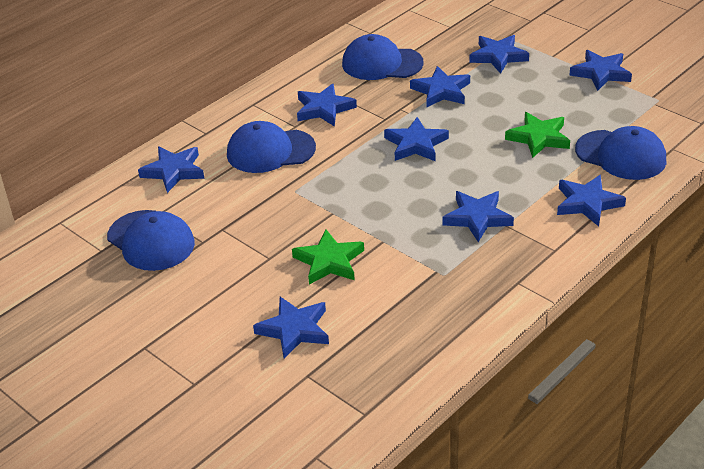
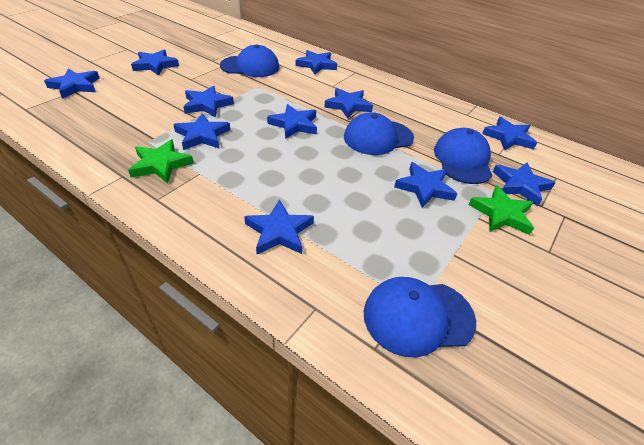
blue star: 9 -> 11

